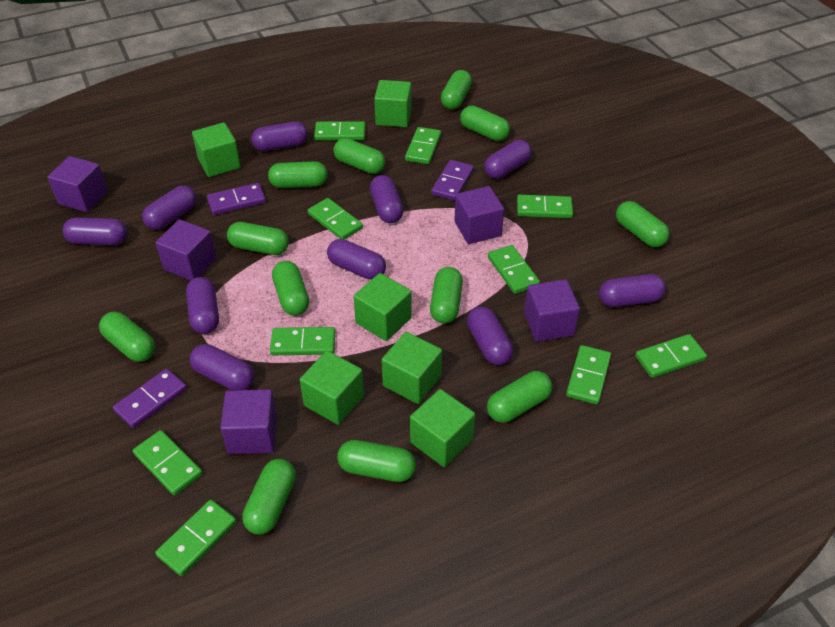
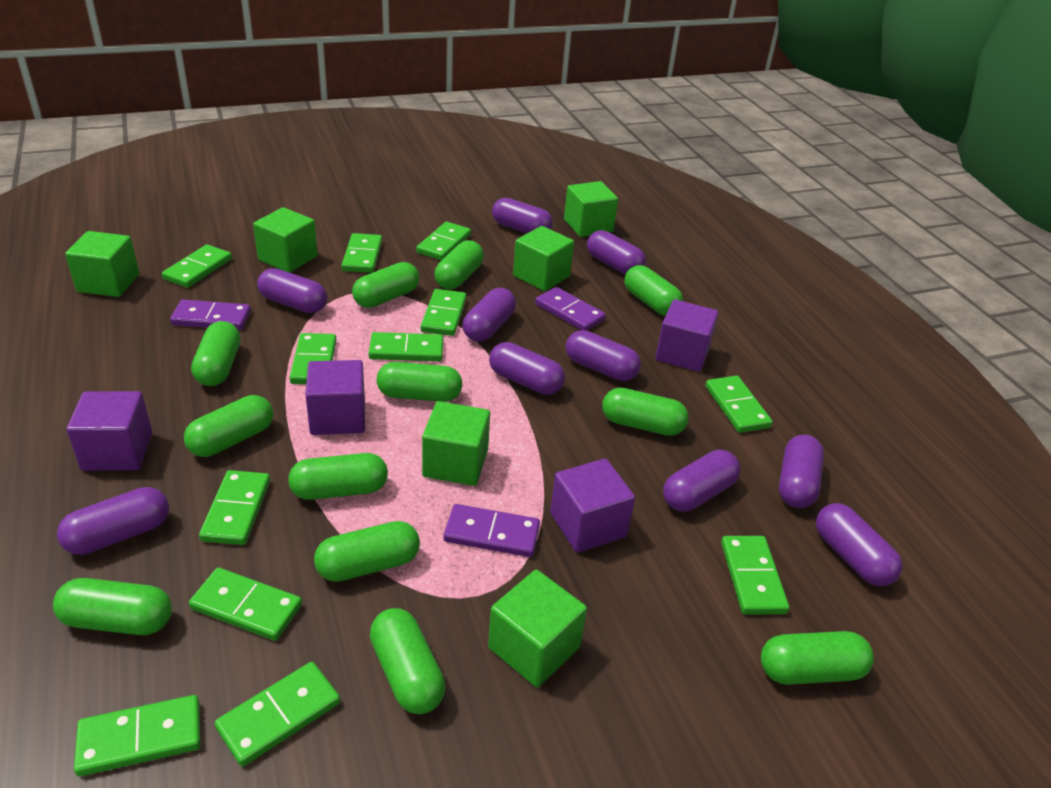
green domino: 10 -> 12
purple cube: 5 -> 4

